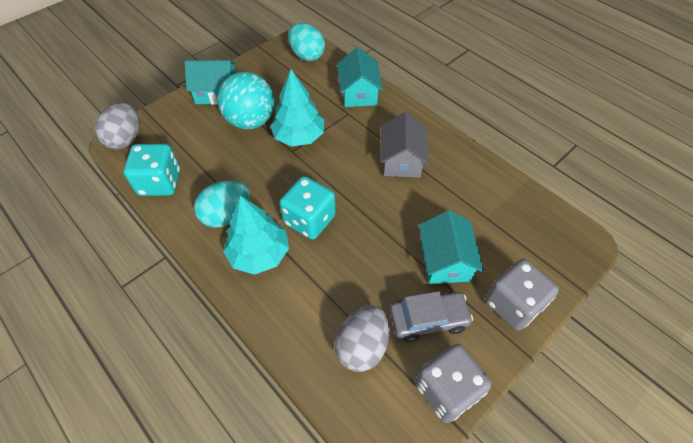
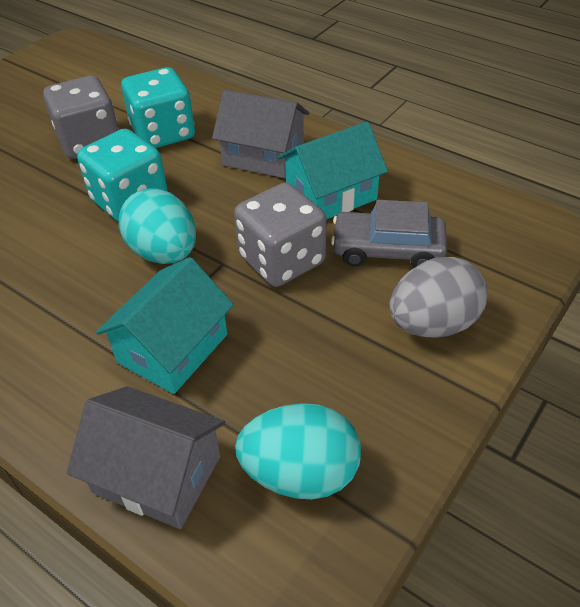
grey egg: 2 -> 1
grey house: 1 -> 2
turquoise ball: 1 -> 0
turquoise house: 3 -> 2
turquoise tree: 2 -> 0

